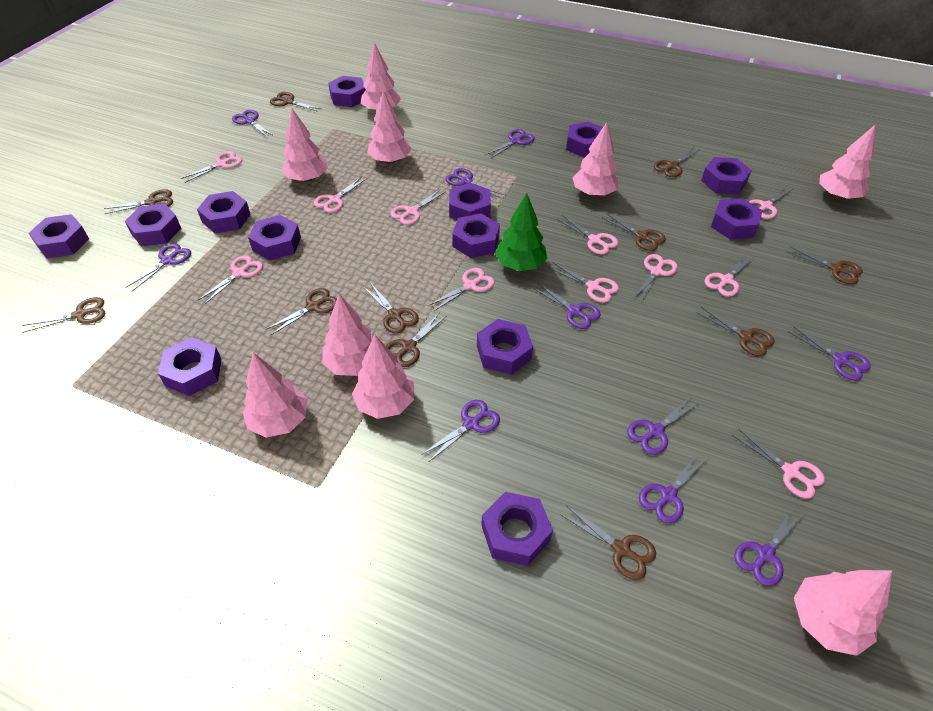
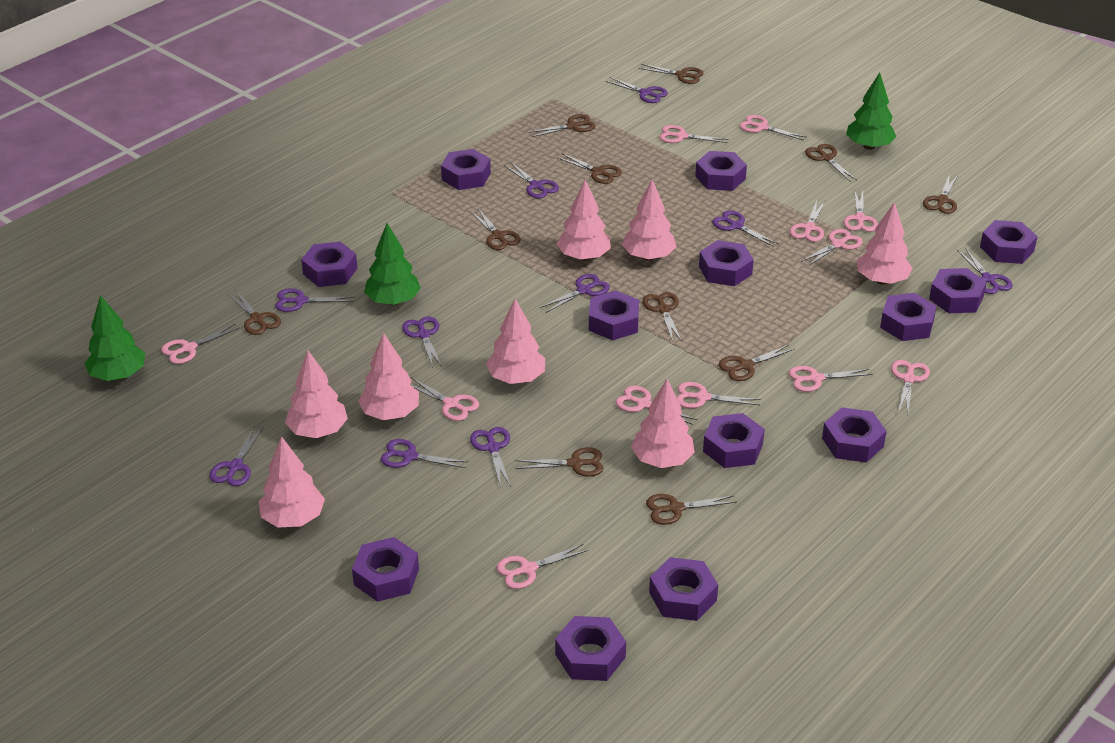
green tree: 1 -> 3
pink scissors: 11 -> 12
pink tree: 9 -> 8

